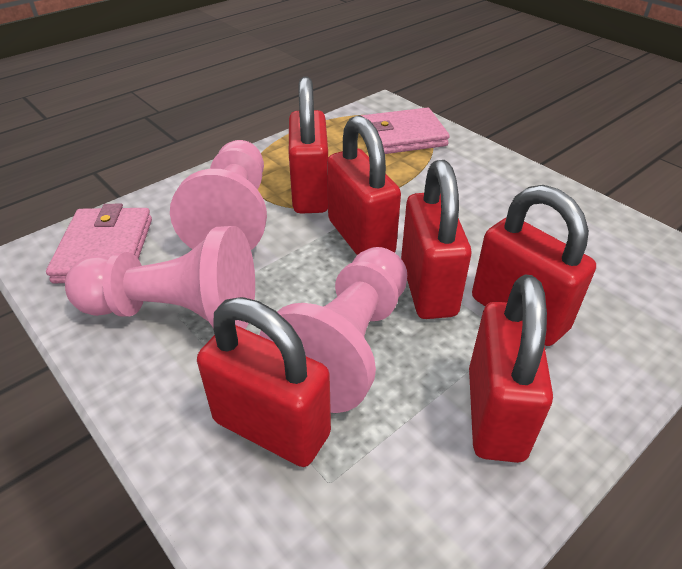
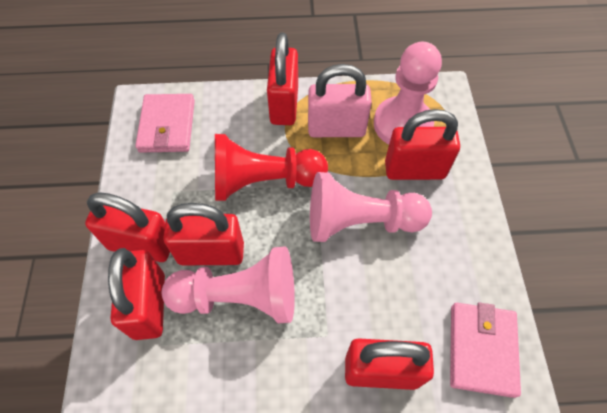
pink padlock: 0 -> 1
red pawn: 0 -> 1

